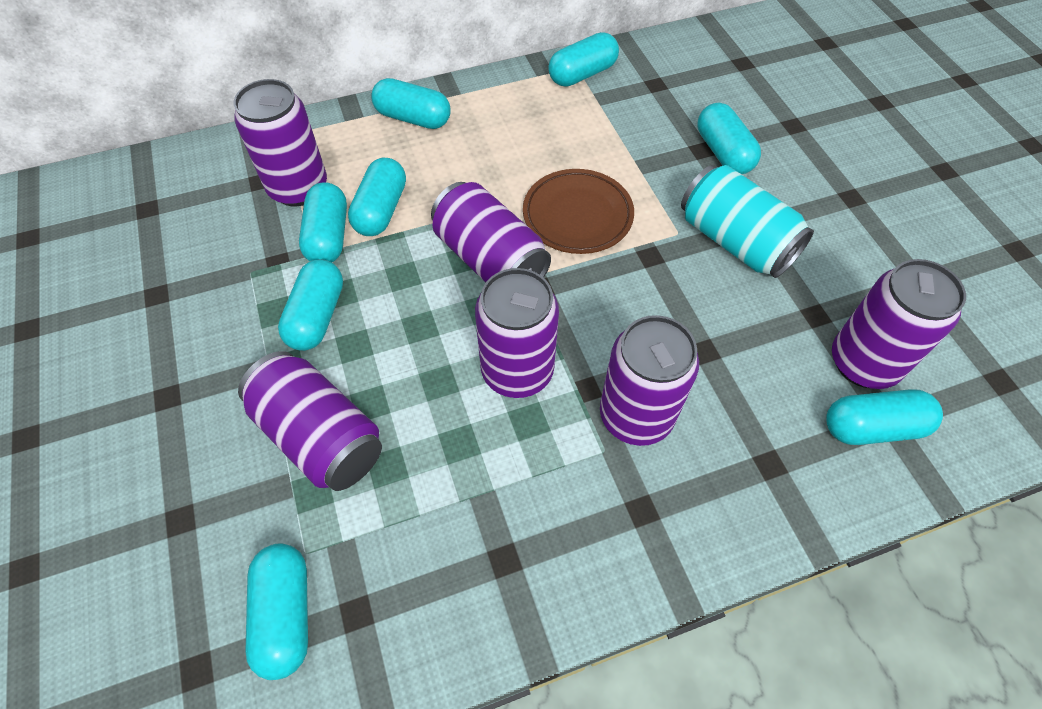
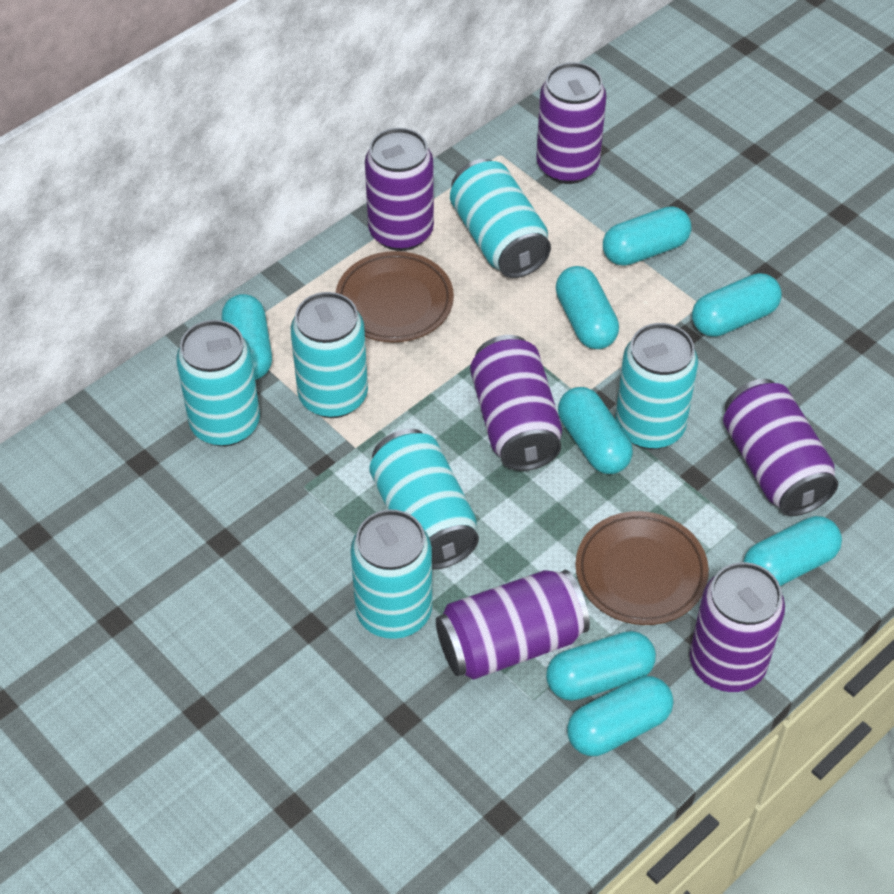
brown plate: 1 -> 2
turquoise can: 1 -> 6

